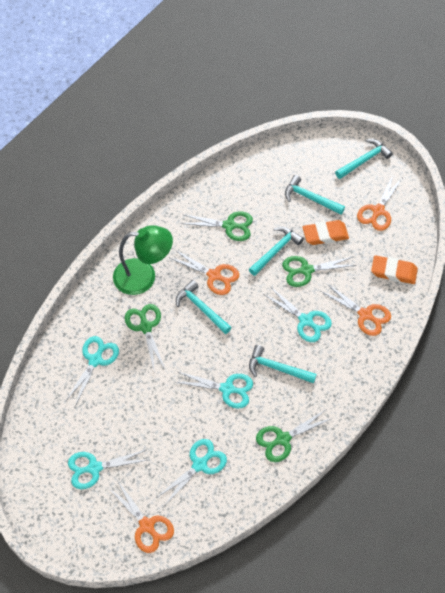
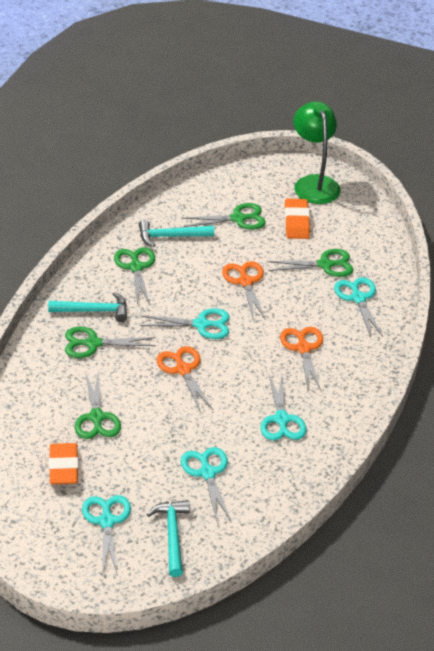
green scissors: 4 -> 5
orange scissors: 4 -> 3
turquoise hammer: 5 -> 3

